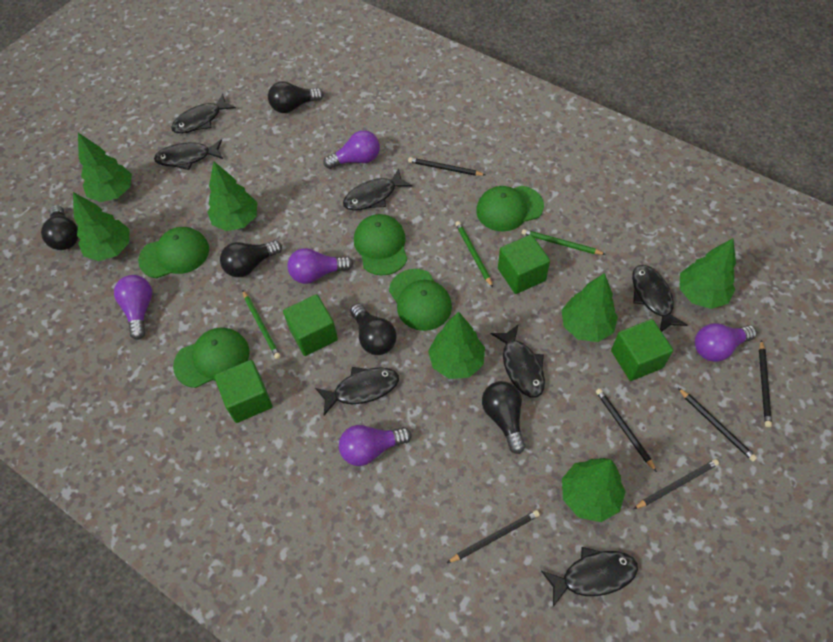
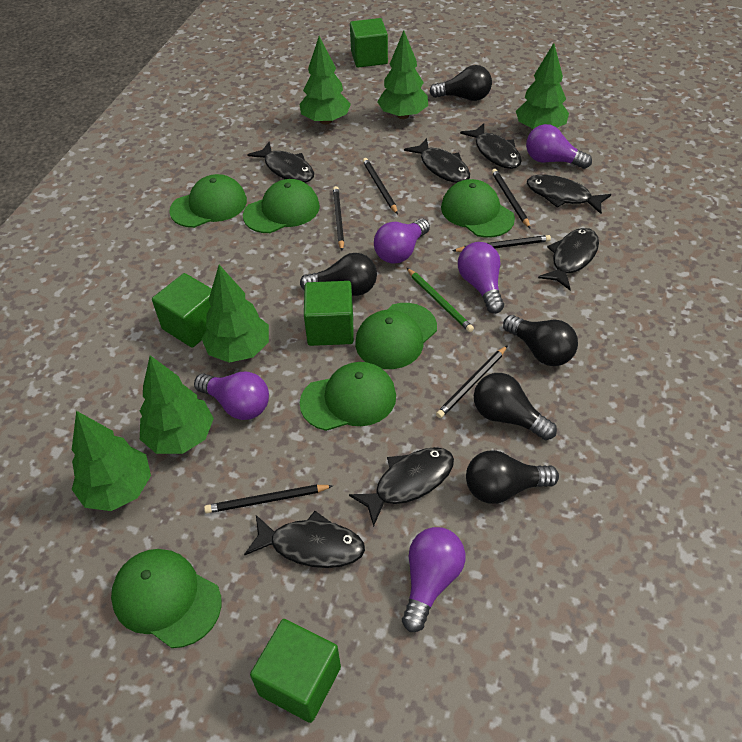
green cap: 5 -> 6
green pencil: 3 -> 1
green tree: 7 -> 6

